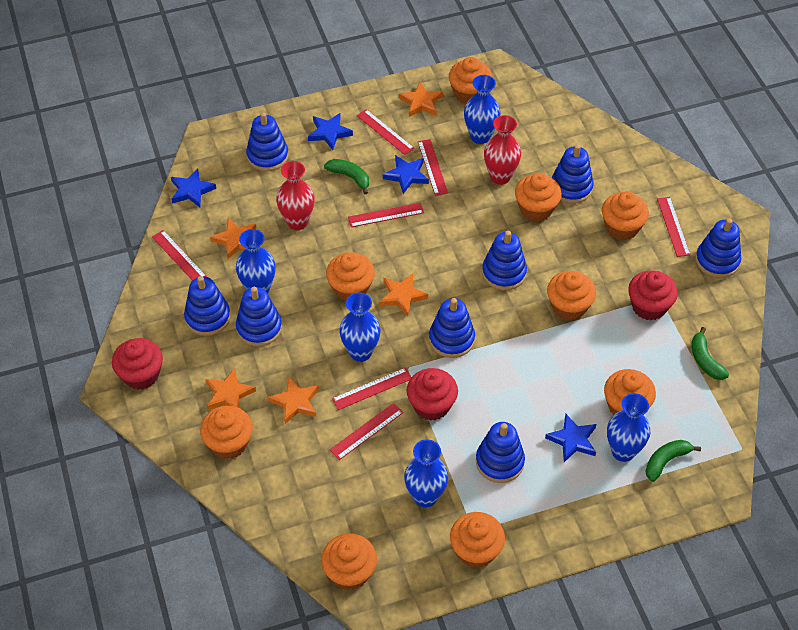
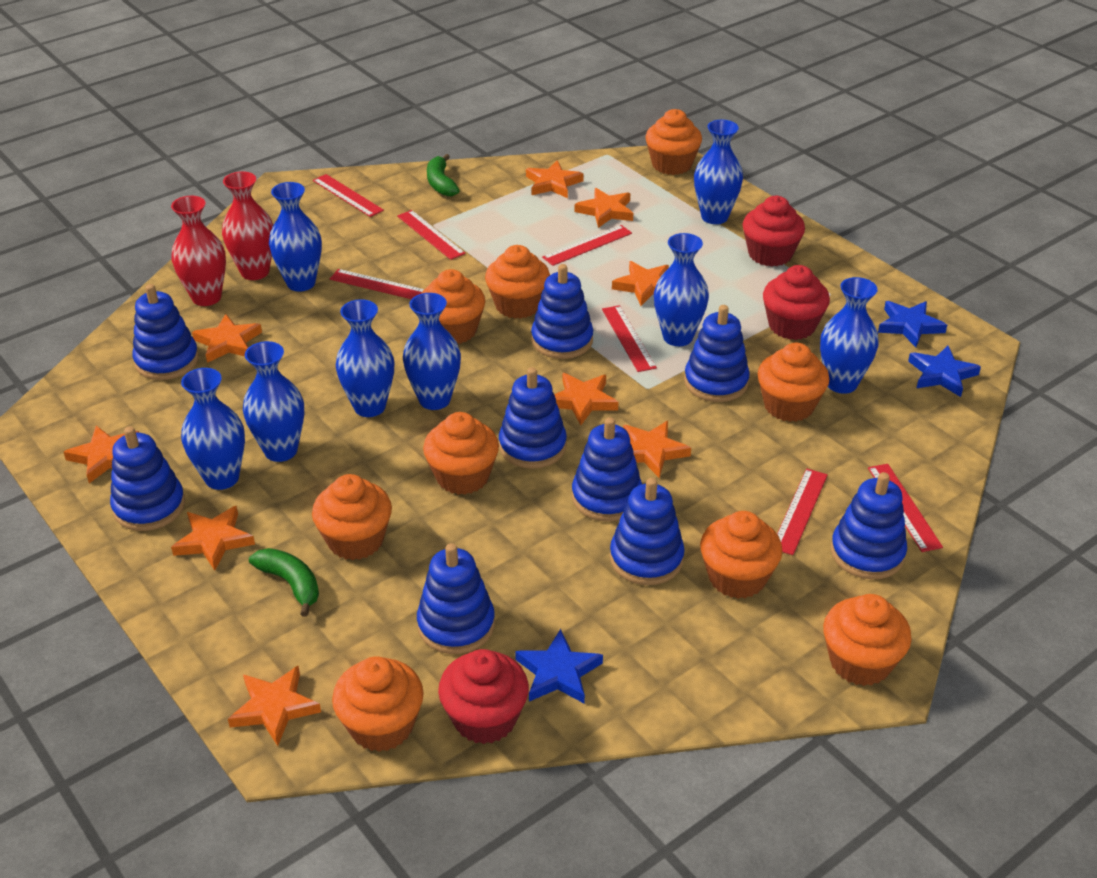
blue stacking toy: 8 -> 9
blue star: 4 -> 3
blue vase: 5 -> 8
green banana: 3 -> 2
orange star: 5 -> 9

